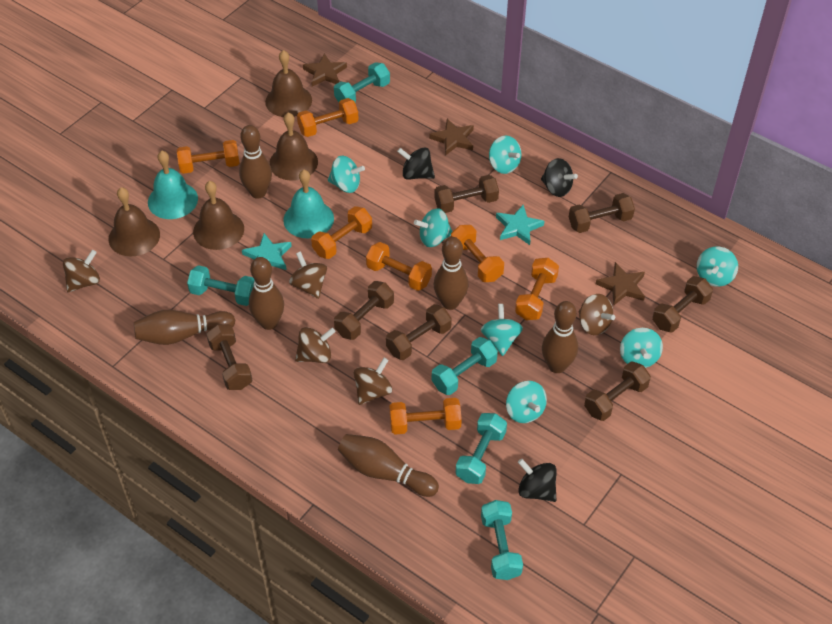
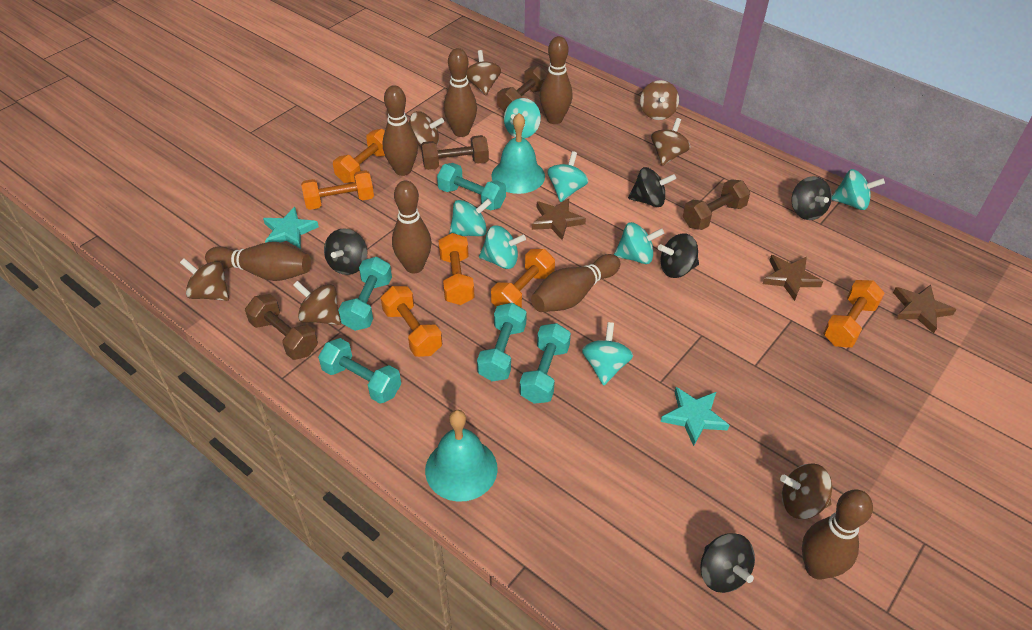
black spinning top: 3 -> 5
brown bell: 4 -> 0
brown bowling pin: 6 -> 7
brown dumbbell: 7 -> 4
brown spinning top: 5 -> 7
orange dumbbell: 7 -> 6

